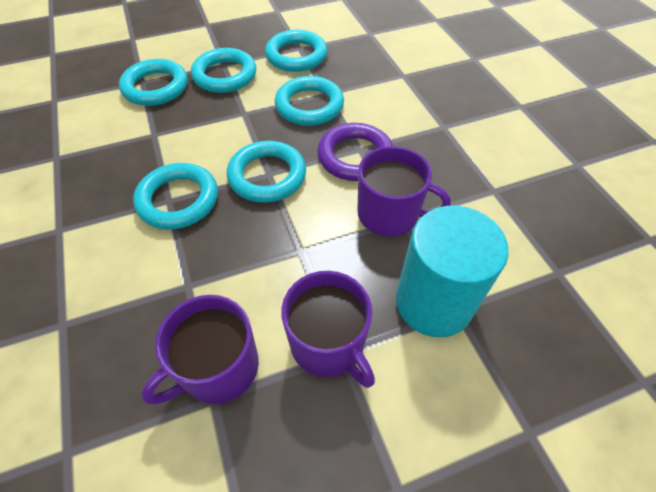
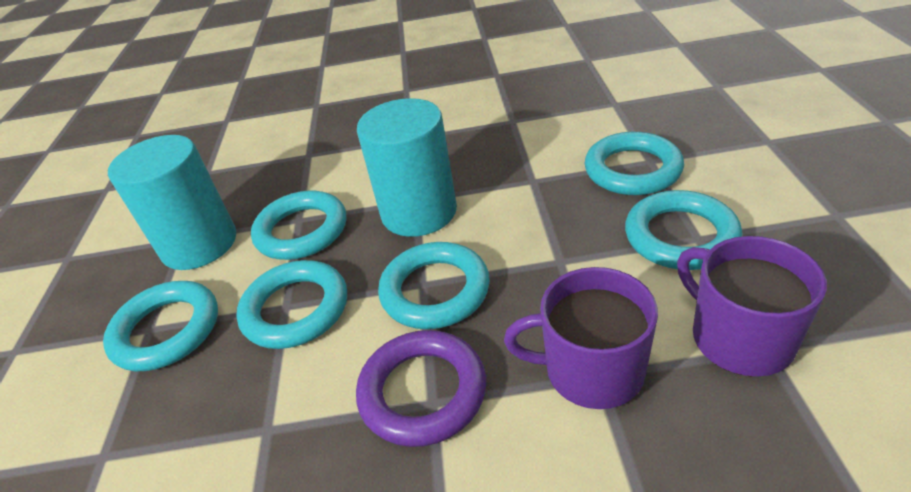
purple mug: 3 -> 2
turquoise cylinder: 1 -> 2

